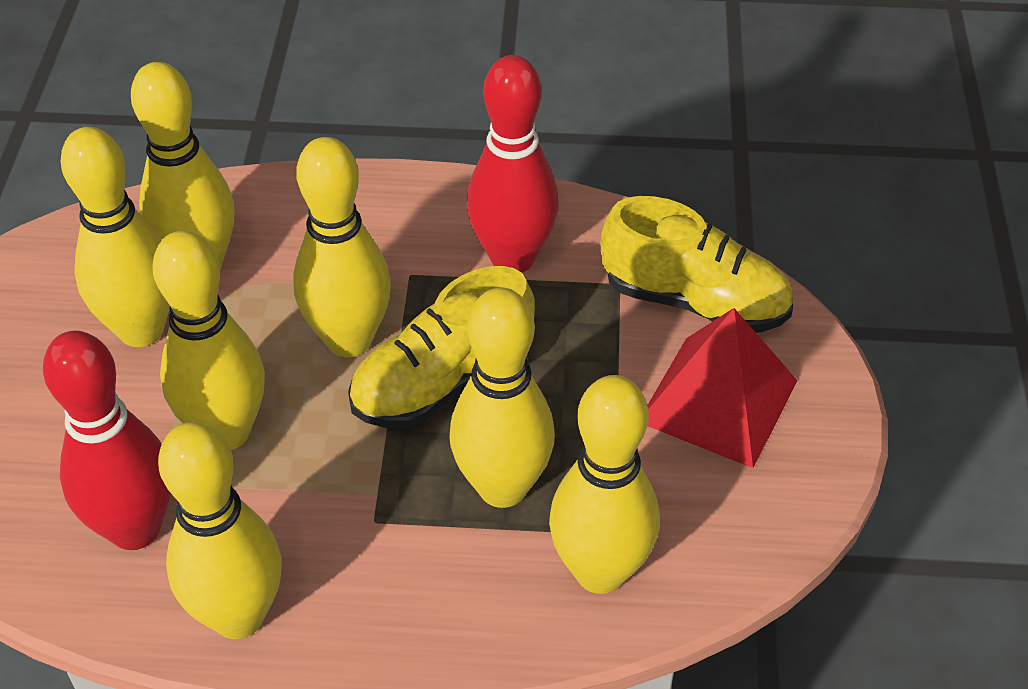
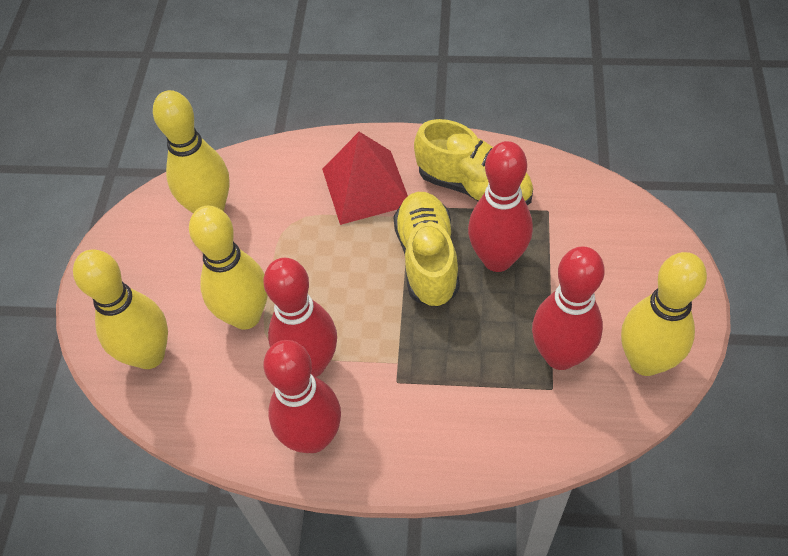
red bowling pin: 2 -> 4
yellow bowling pin: 7 -> 4

